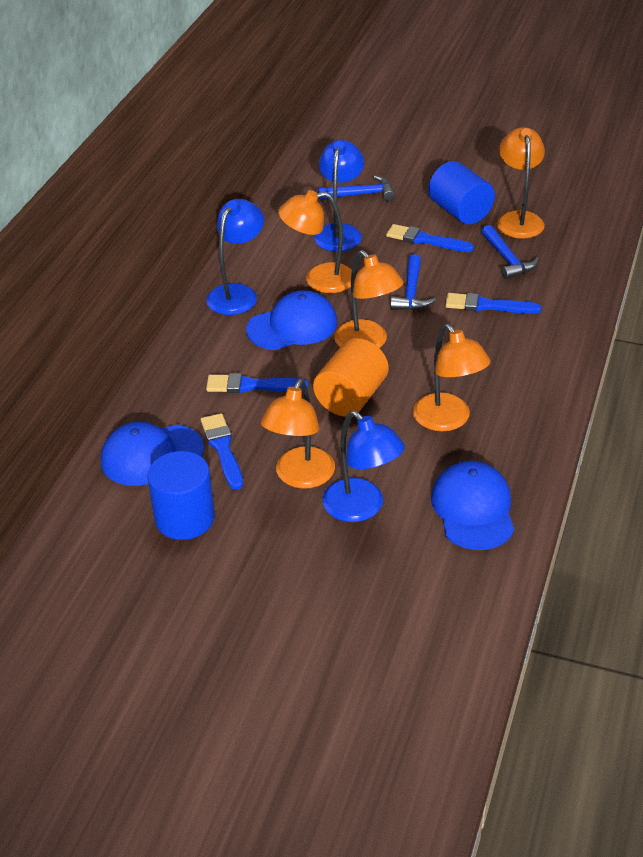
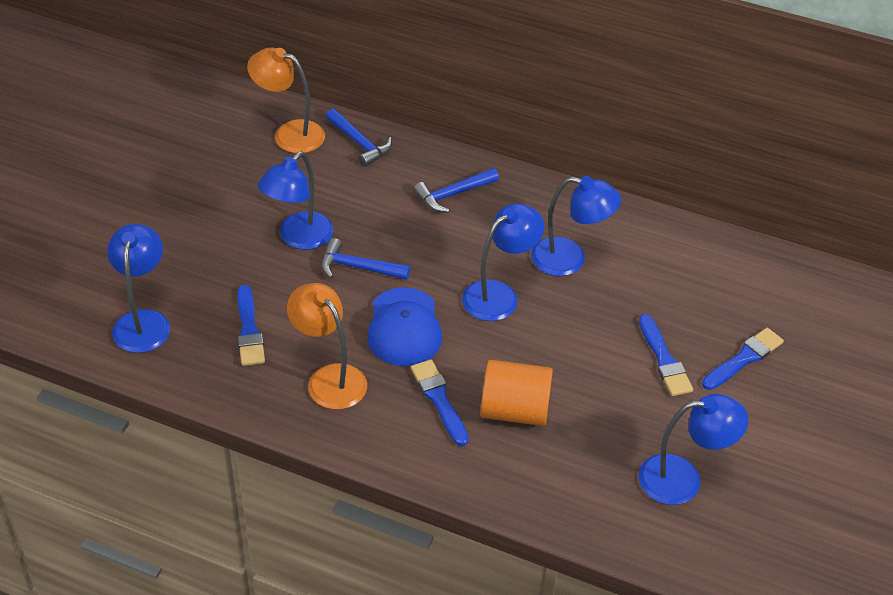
blue cap: 3 -> 1
blue cylinder: 2 -> 0
blue lamp: 3 -> 5
orange lamp: 5 -> 2

